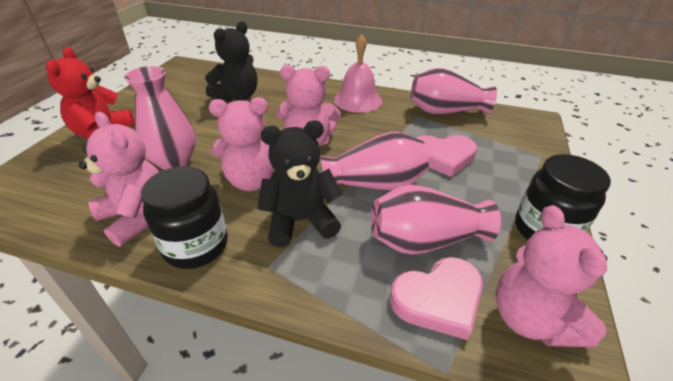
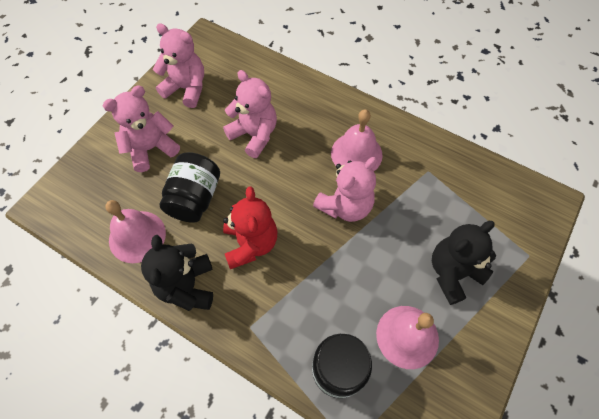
pink bell: 1 -> 3
pink heart: 2 -> 0
pink vase: 4 -> 0

